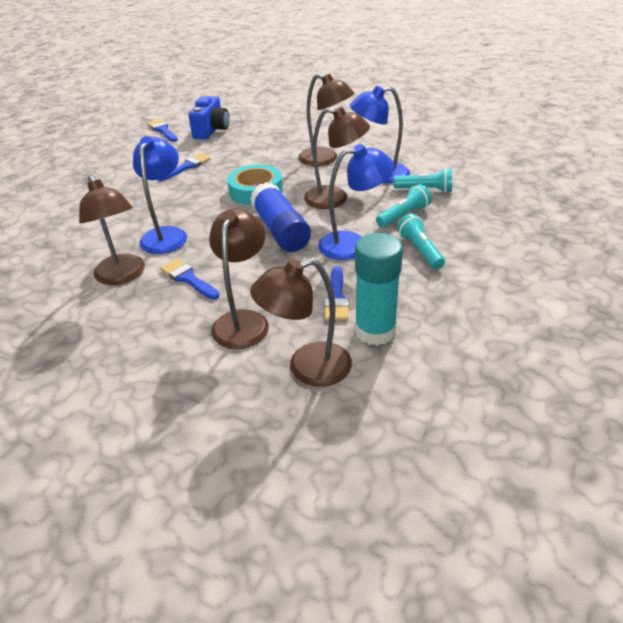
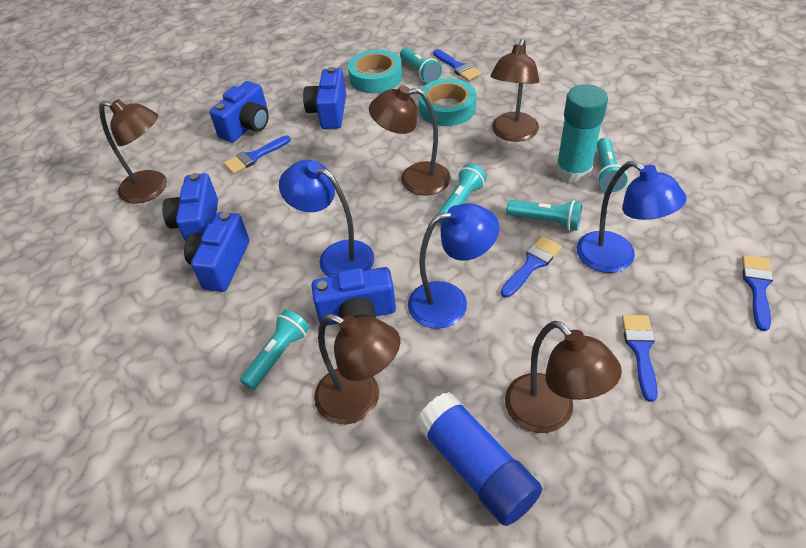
blue brush: 4 -> 5
blue camera: 1 -> 5
turquoise flashlight: 3 -> 5
turquoise tape: 1 -> 2

